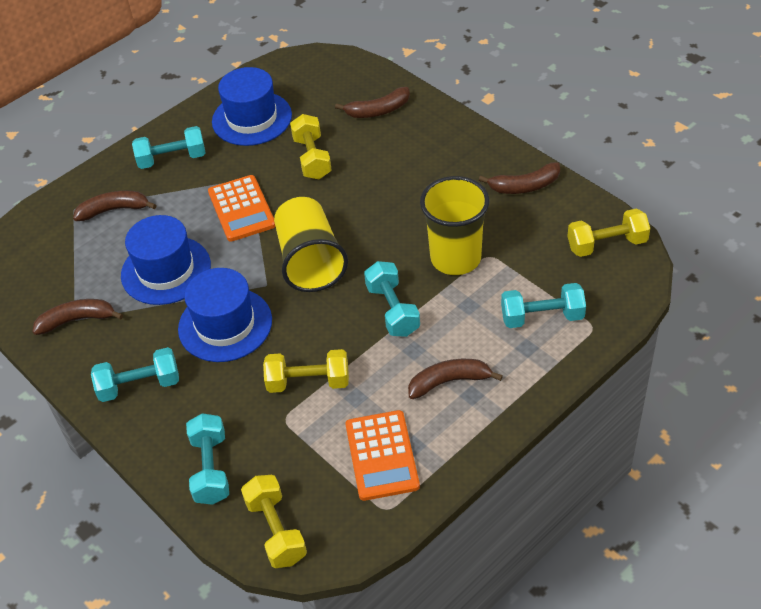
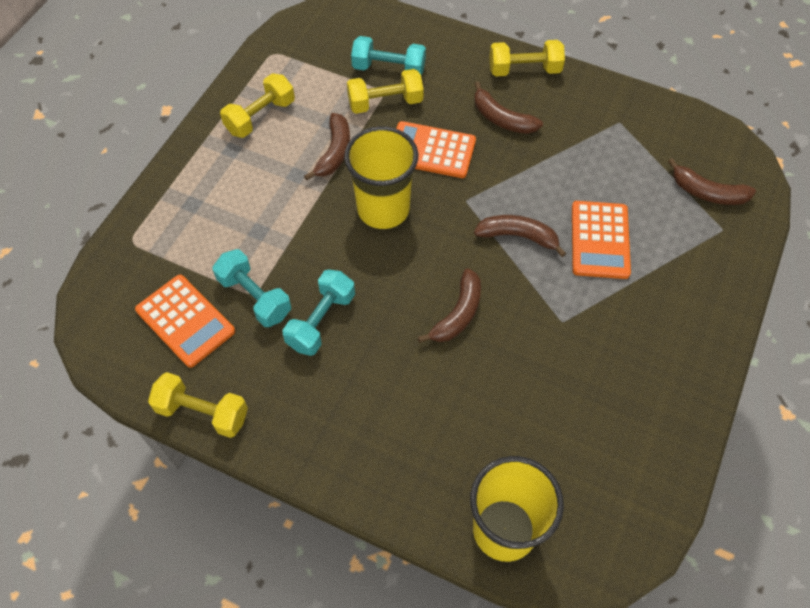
blue hat: 3 -> 0
orange calculator: 2 -> 3
turquoise dumbbell: 5 -> 3

